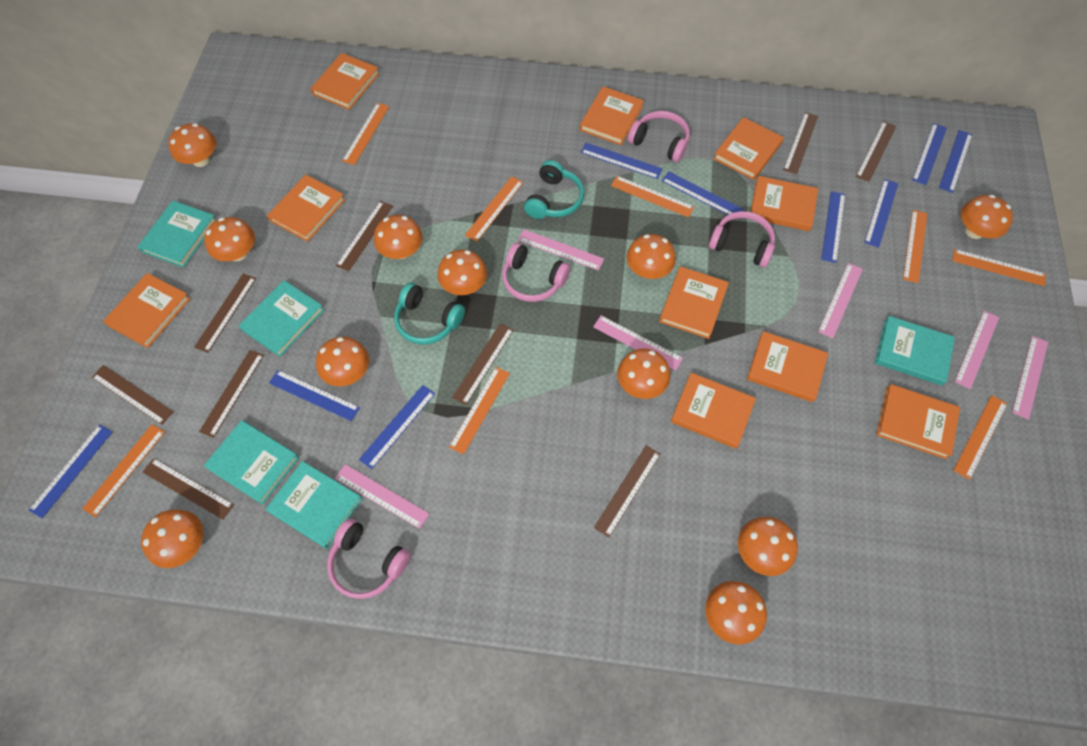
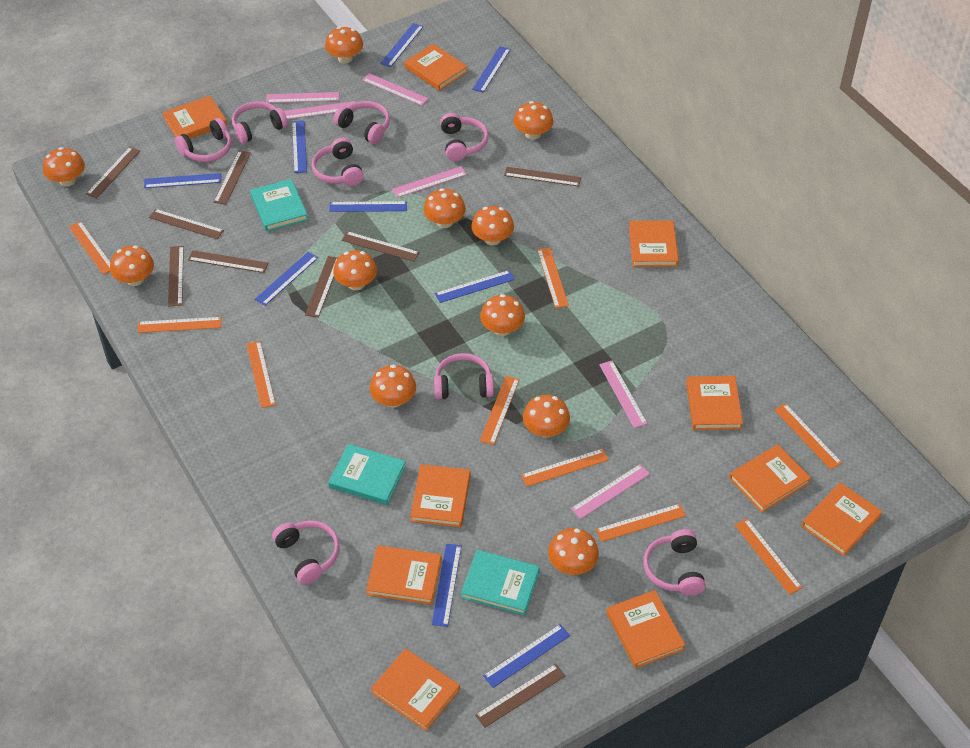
orange ruler: 8 -> 9
pink headphones: 4 -> 8
turquoise book: 5 -> 3
turquoise headphones: 2 -> 0

